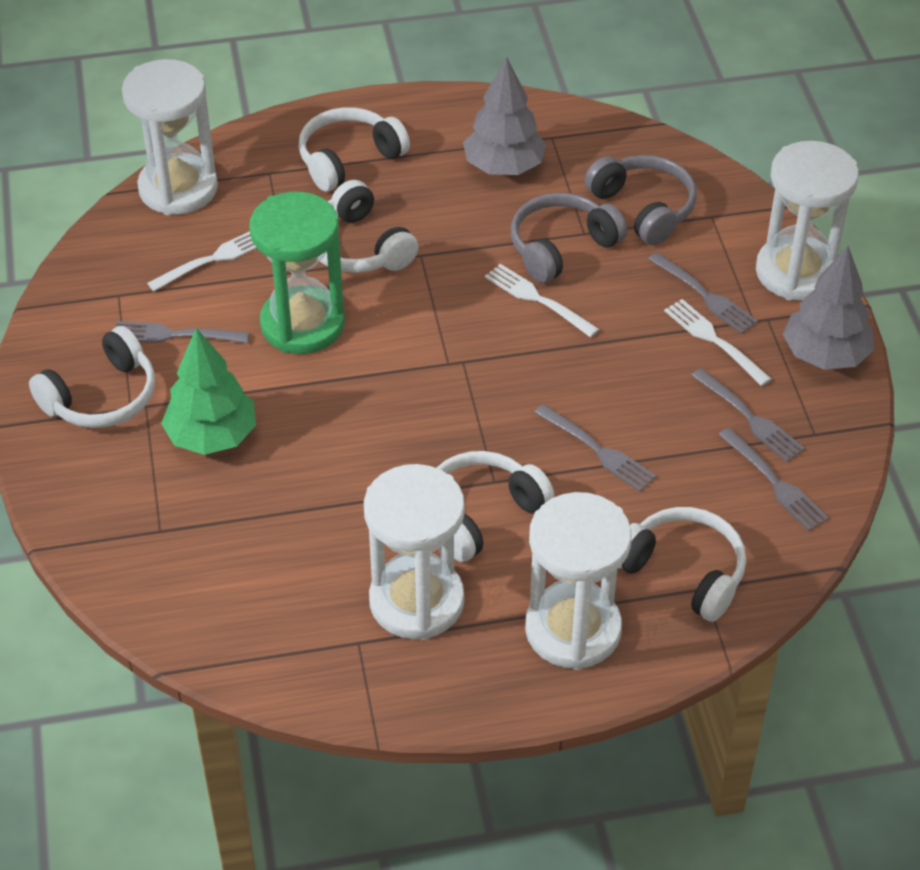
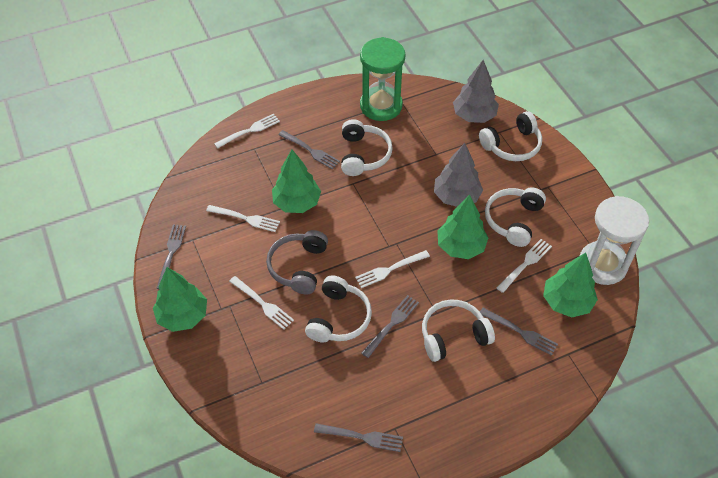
green tree: 1 -> 4
grey headphones: 2 -> 1
white fork: 3 -> 5
white hourglass: 4 -> 1

